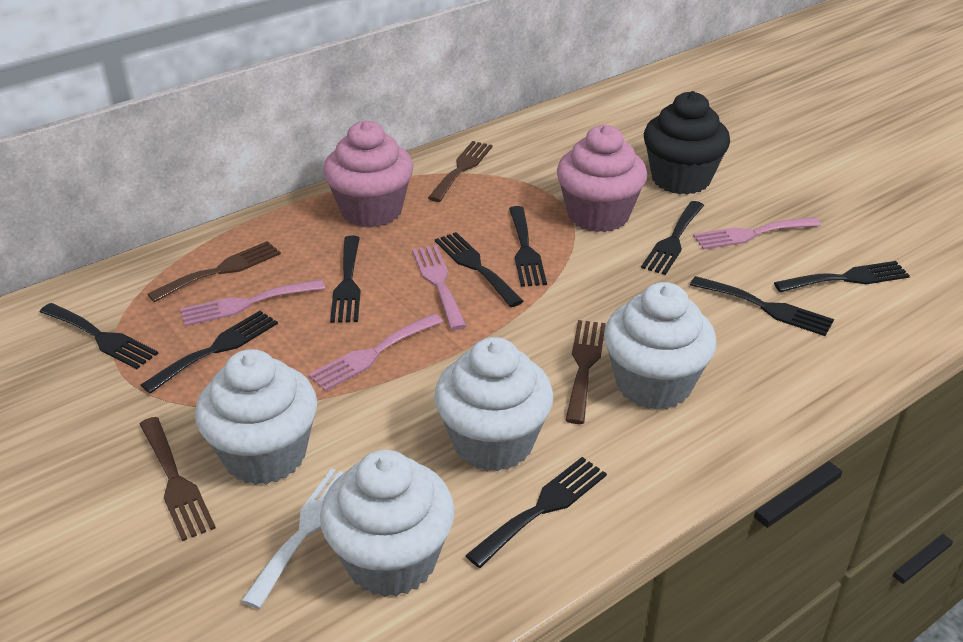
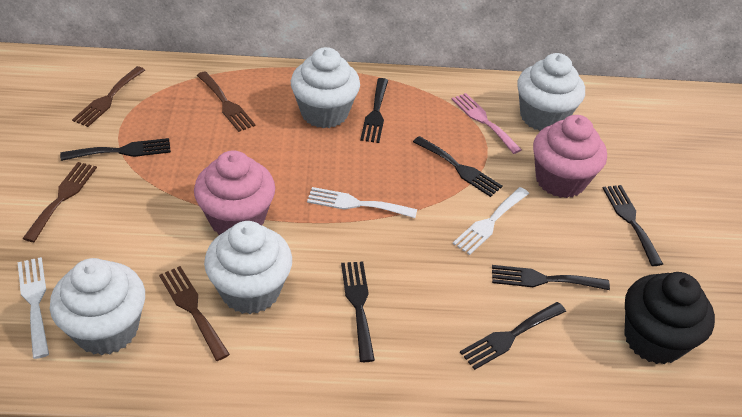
black fork: 9 -> 7
pink fork: 4 -> 1
white fork: 1 -> 3

